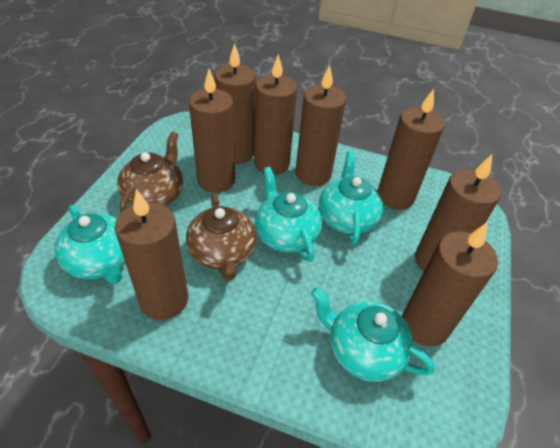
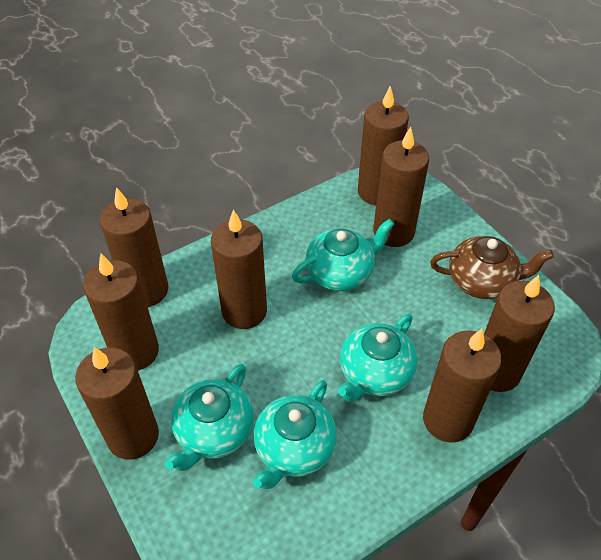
brown teapot: 2 -> 1

